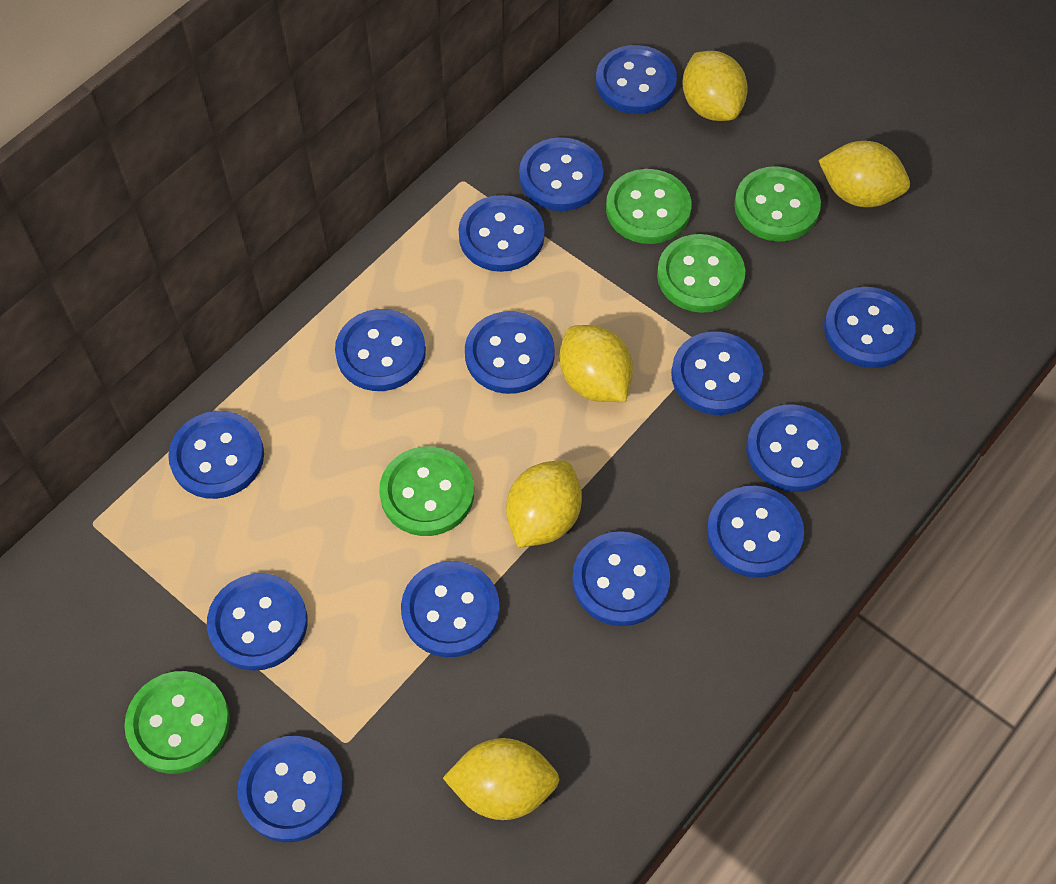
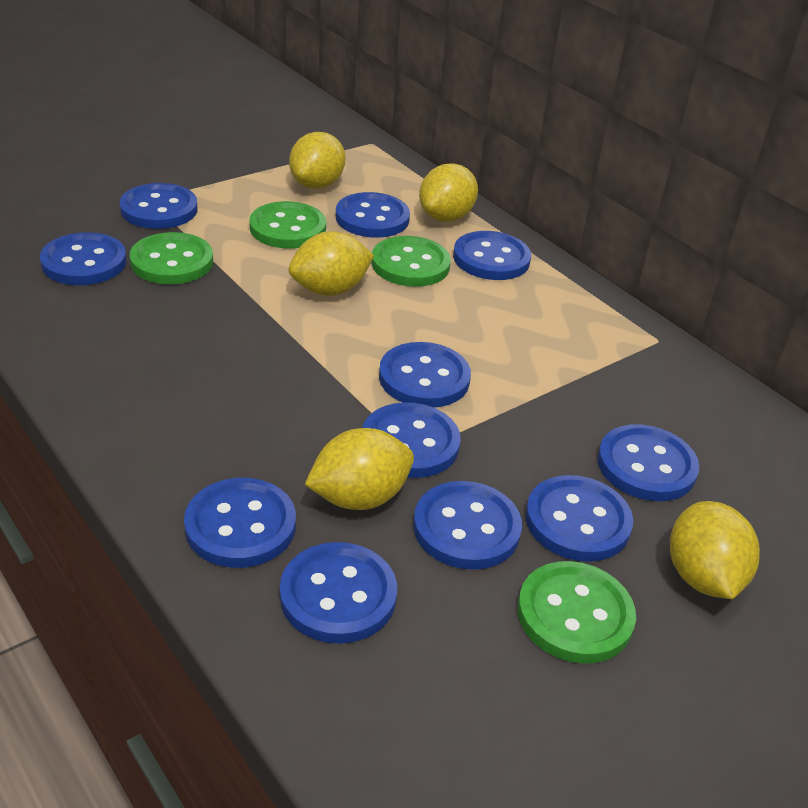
blue button: 14 -> 11
green button: 5 -> 4

